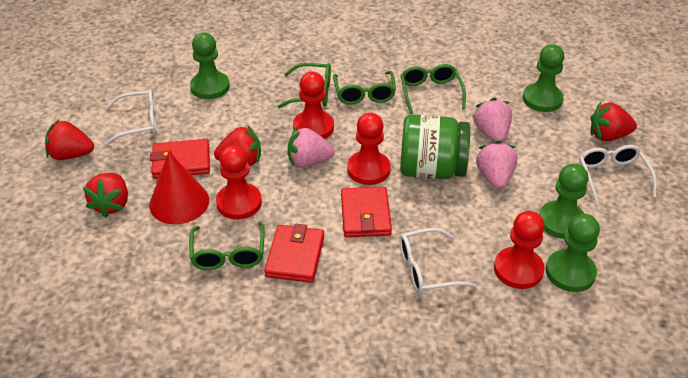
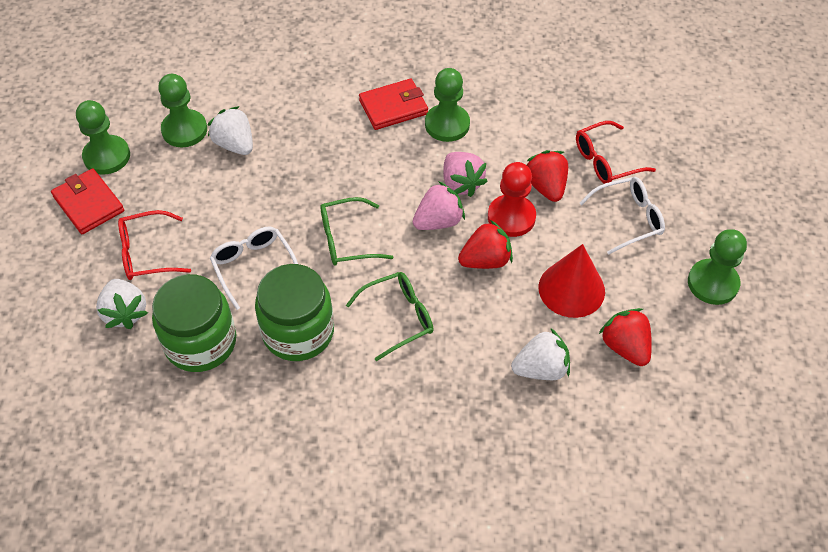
green glasses: 4 -> 2
green jar: 1 -> 2
pink strawberry: 3 -> 2
red glasses: 0 -> 2
red pawn: 4 -> 1
red strawberry: 4 -> 3
red wallet: 3 -> 2
white glasses: 3 -> 2
white strawberry: 0 -> 3

